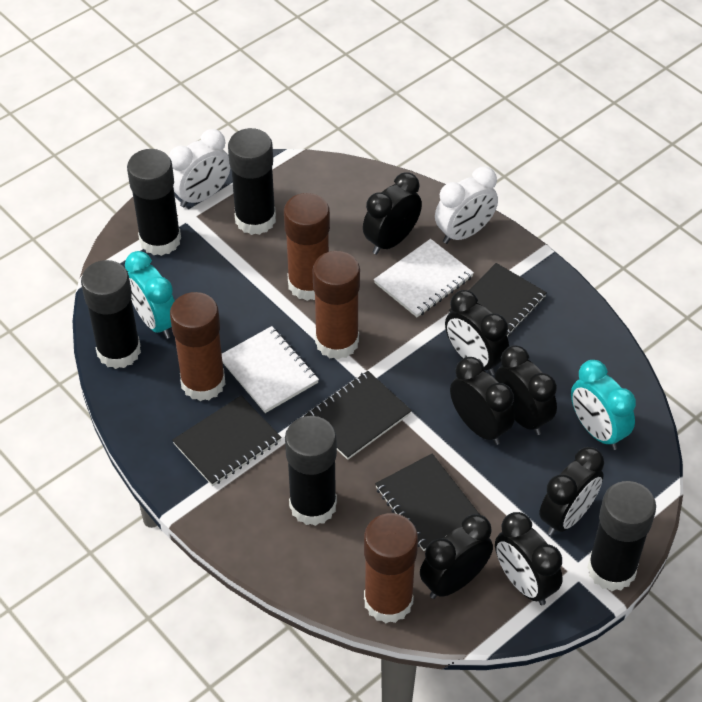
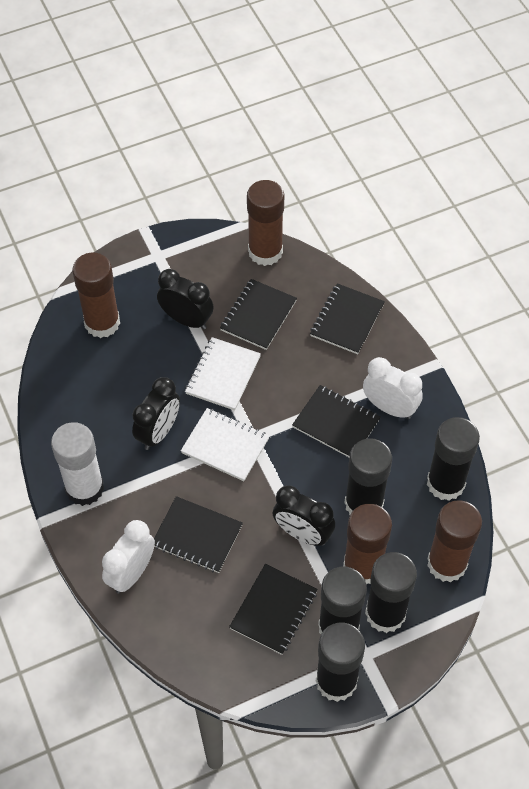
black clock: 7 -> 3
black notebook: 4 -> 5
turquoise clock: 2 -> 0
white glue stick: 0 -> 1

